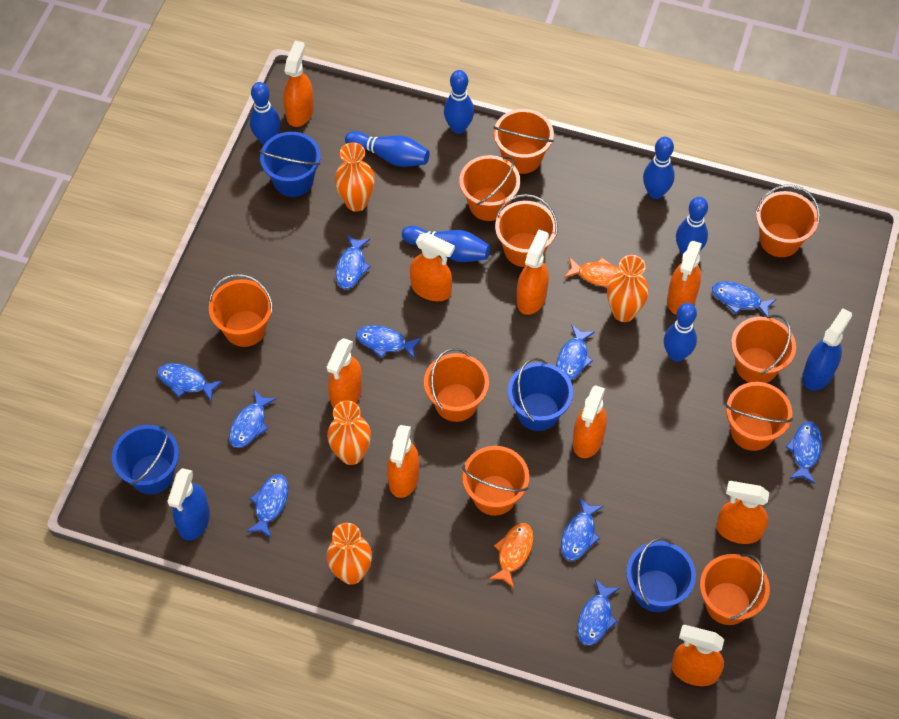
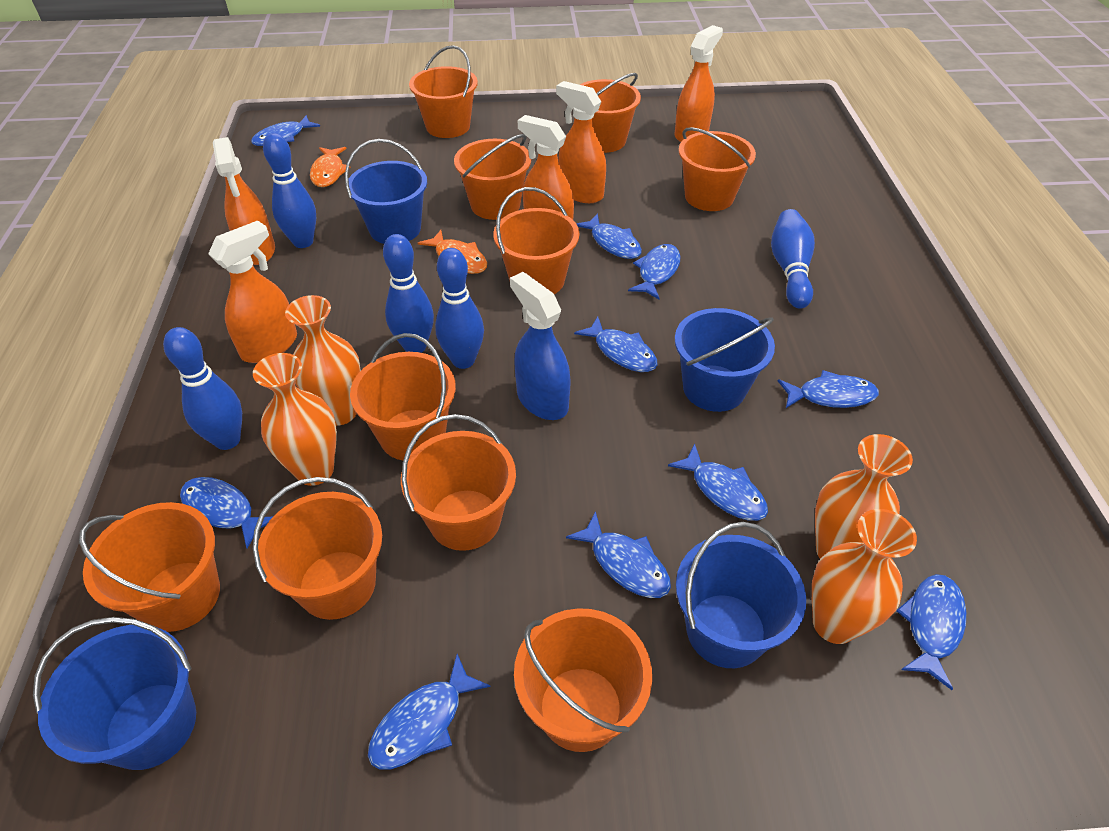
blue bowling pin: 7 -> 5
blue spray bottle: 2 -> 1
orange spray bottle: 9 -> 5

